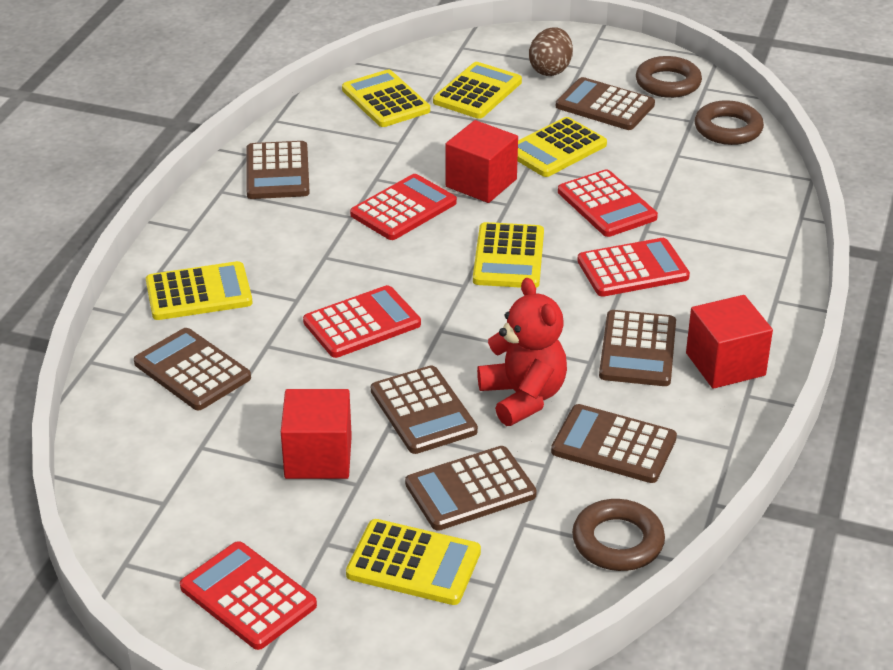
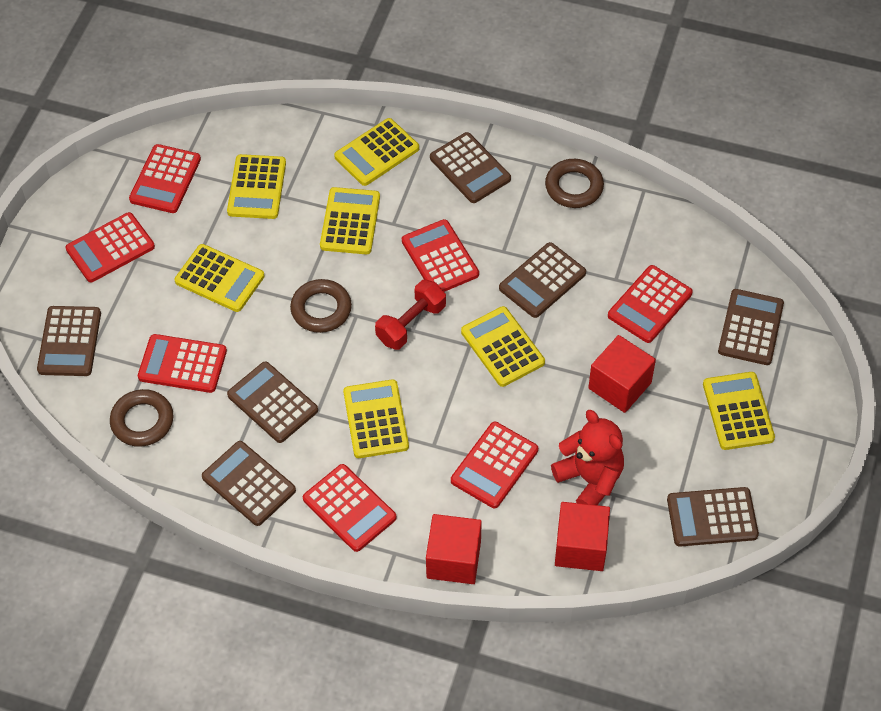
brown egg: 1 -> 0
red calculator: 5 -> 7
red dumbbell: 0 -> 1
yellow calculator: 6 -> 7

